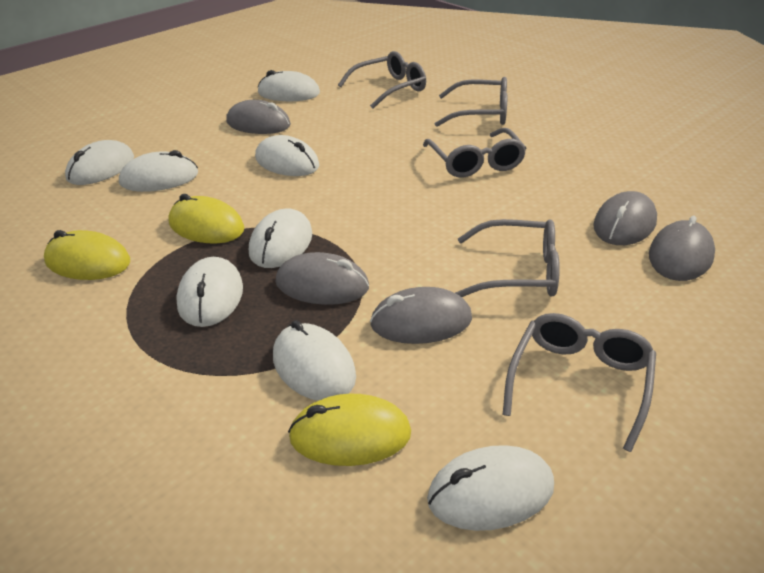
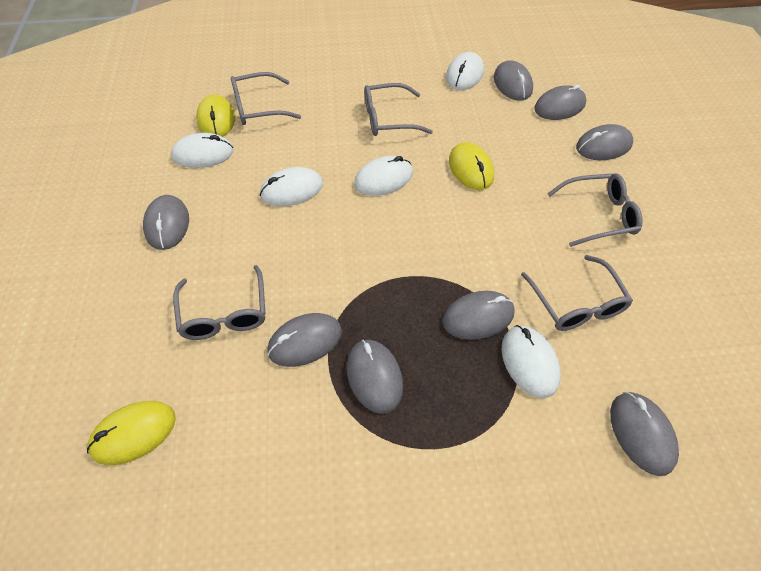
grey mouse: 5 -> 8
white mouse: 8 -> 5

